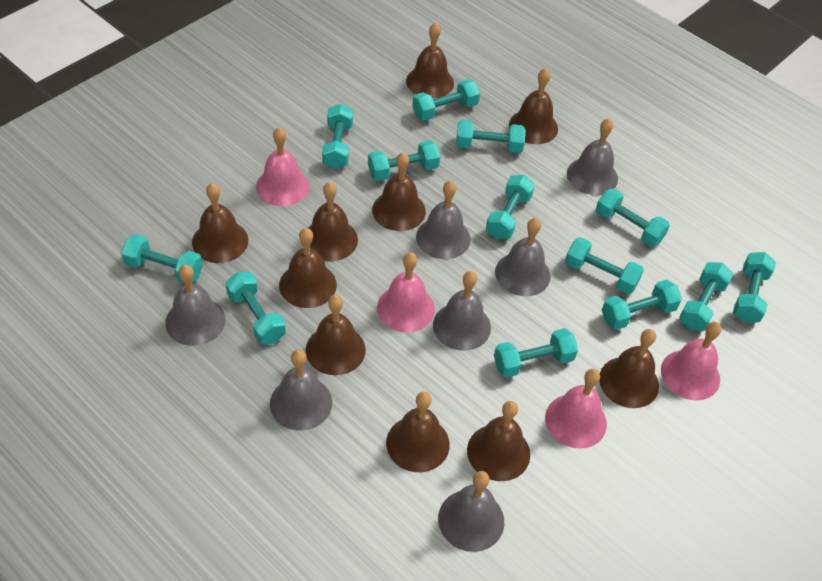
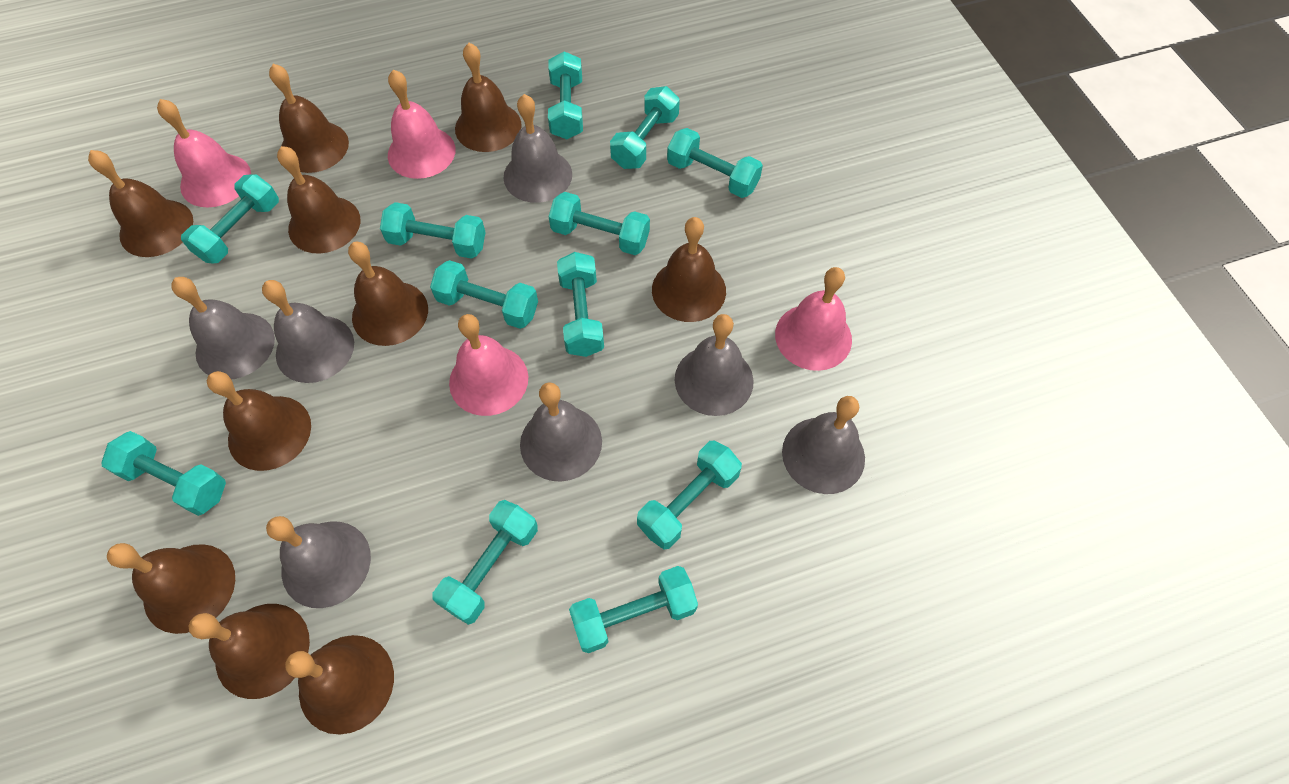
turquoise dumbbell: 13 -> 12

